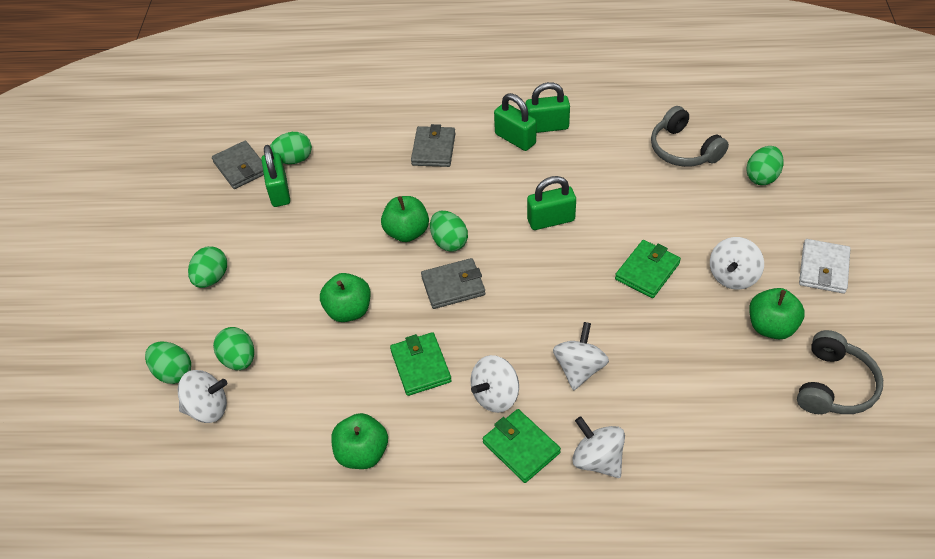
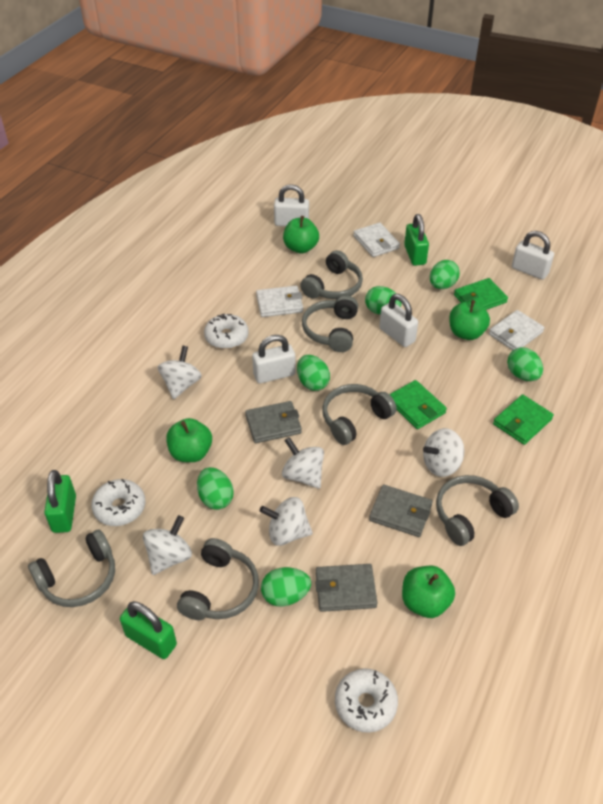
green padlock: 4 -> 3
grey headphones: 2 -> 6
white donut: 0 -> 3
white padlock: 0 -> 4
white wallet: 1 -> 3

